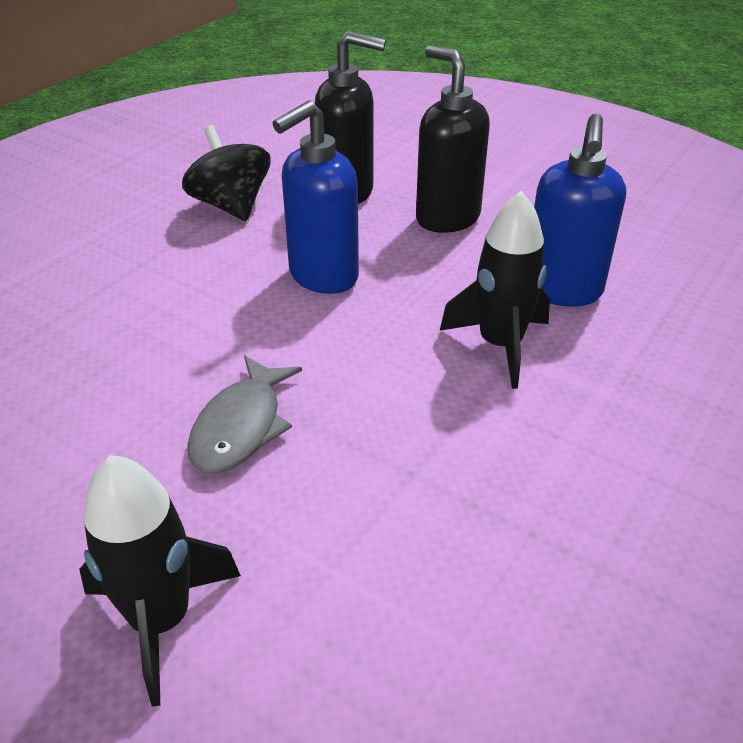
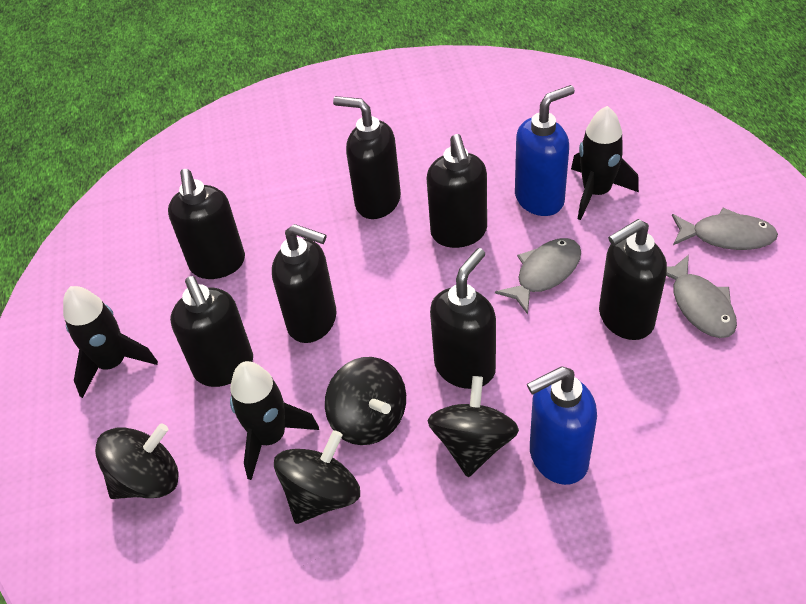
black rocket: 2 -> 3
black soap dispenser: 2 -> 7
black spinning top: 1 -> 4
grey fish: 1 -> 3

